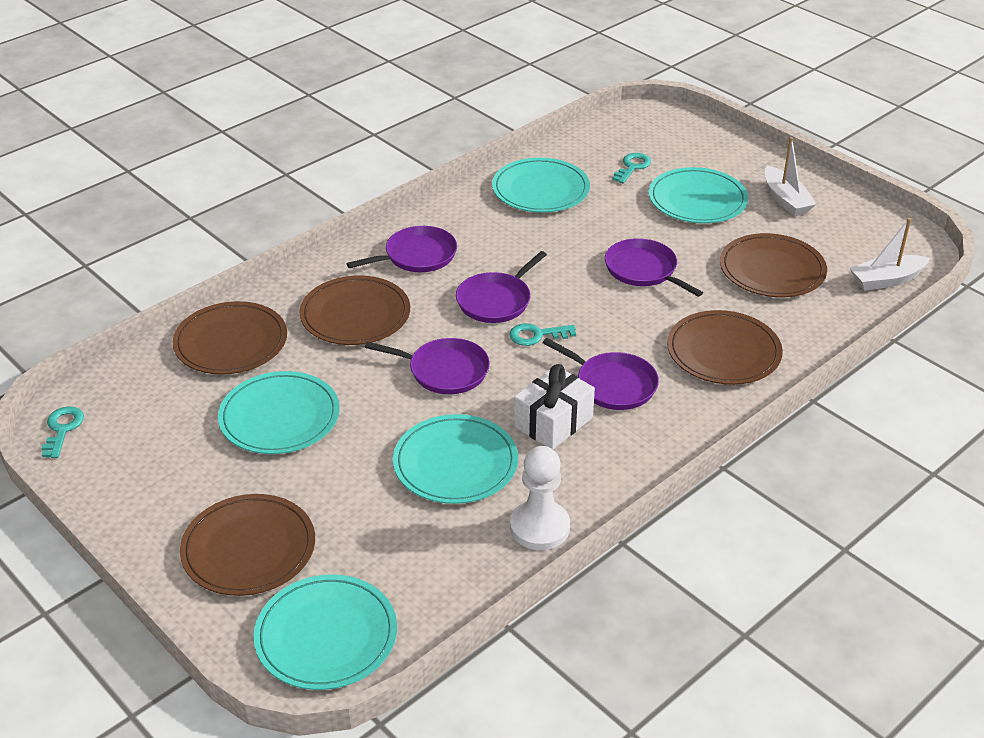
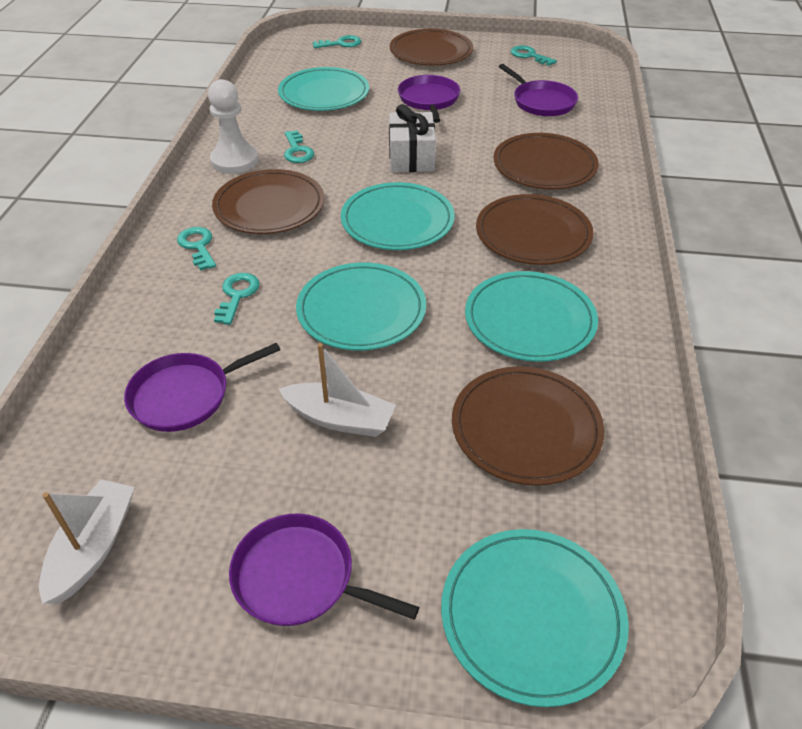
purple pan: 5 -> 4
turquoise key: 3 -> 5

